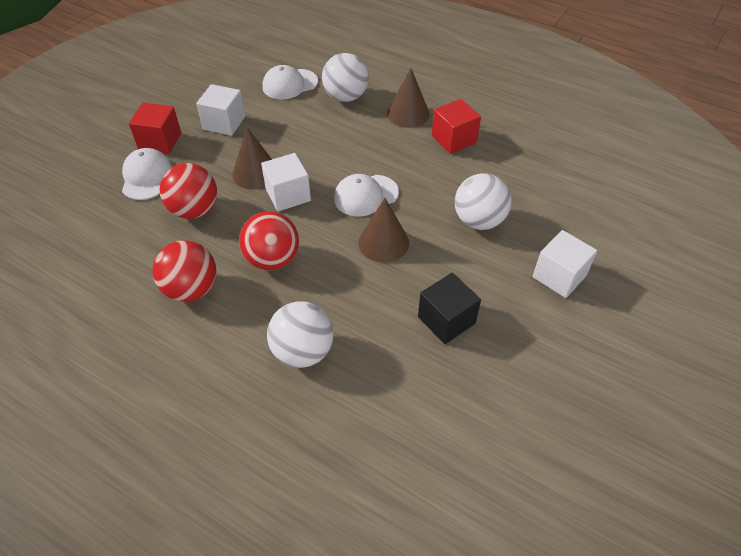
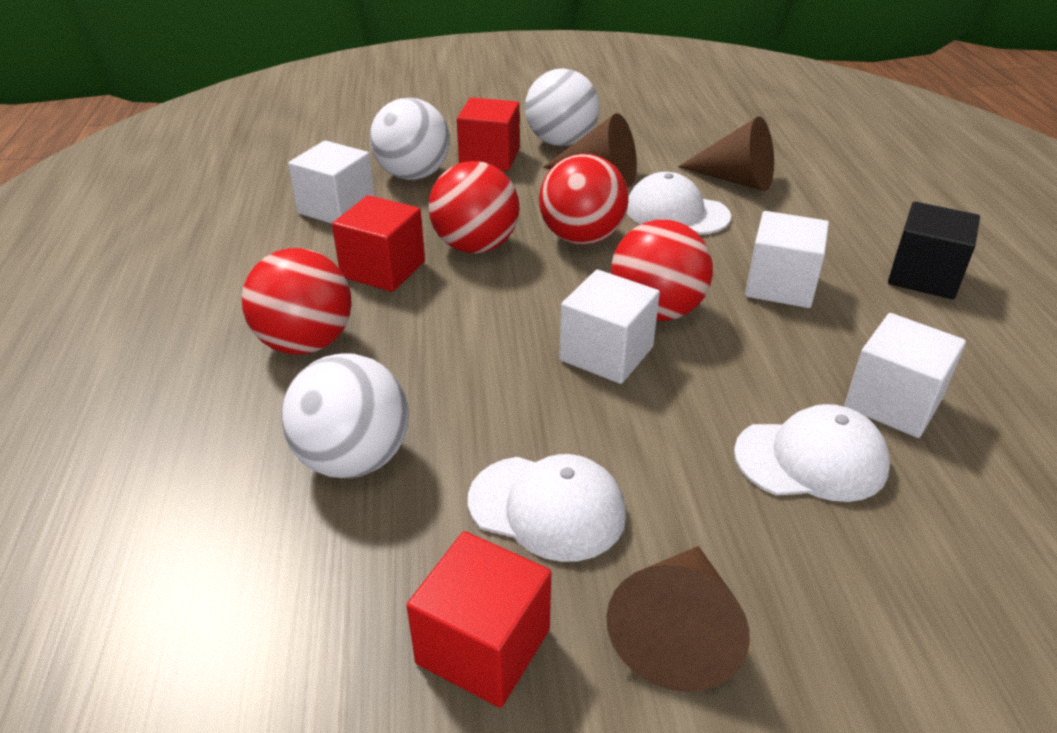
red ball: 3 -> 4
red cube: 2 -> 3
white cube: 3 -> 4

